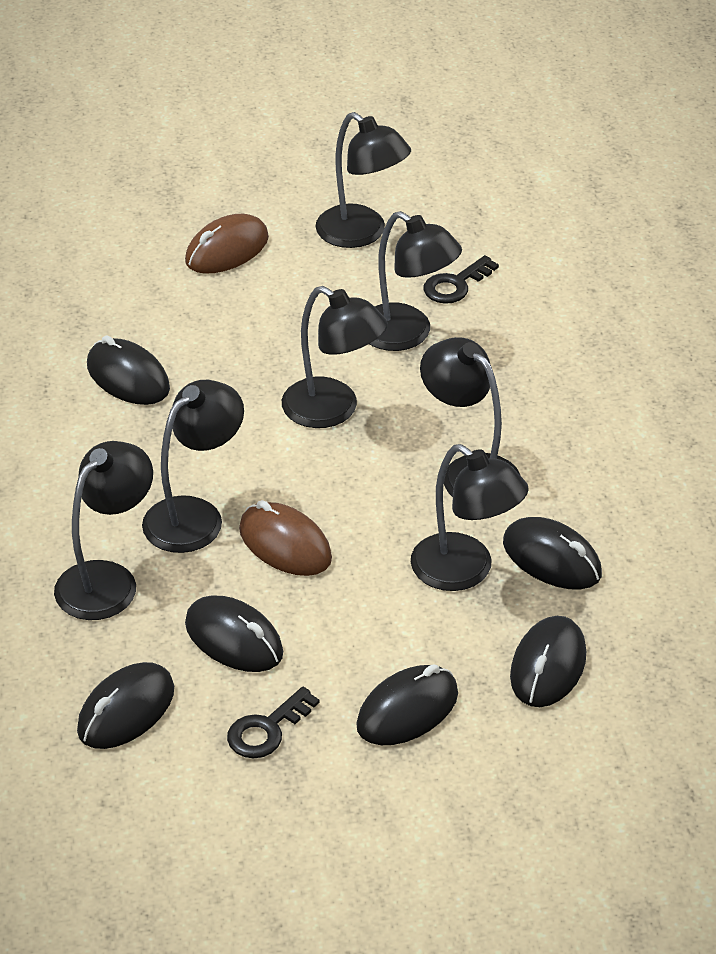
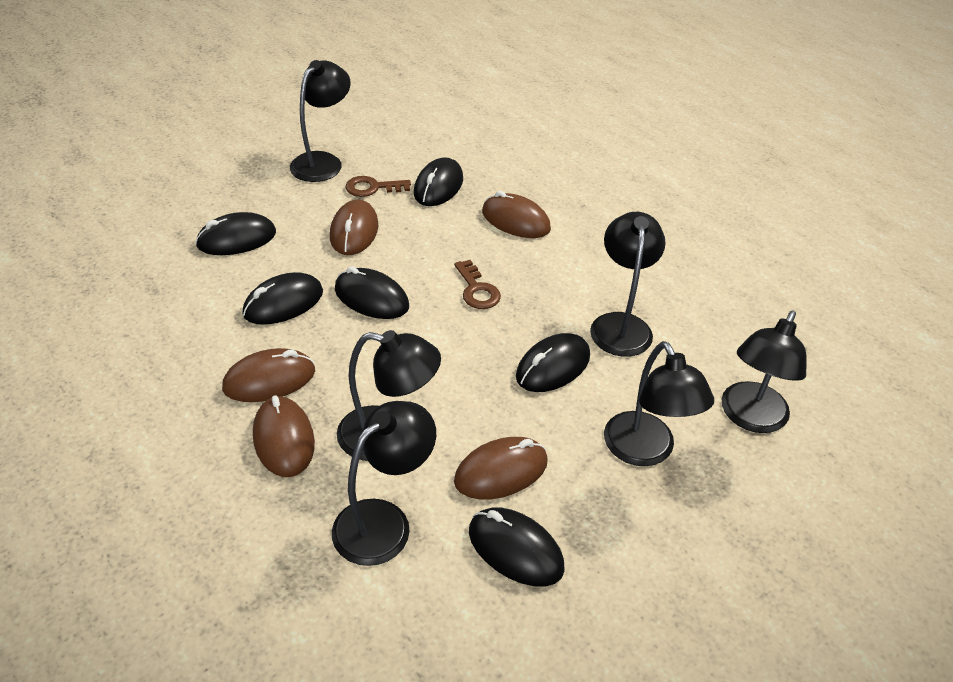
black key: 2 -> 0
black lamp: 7 -> 6
brown key: 0 -> 2
brown mouse: 2 -> 5

